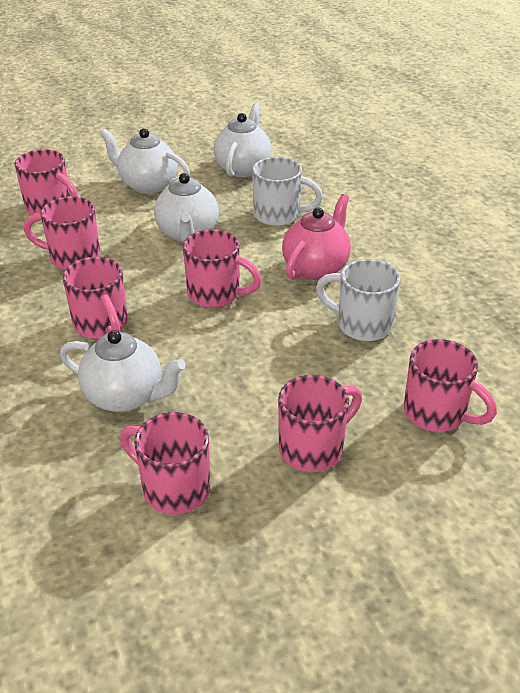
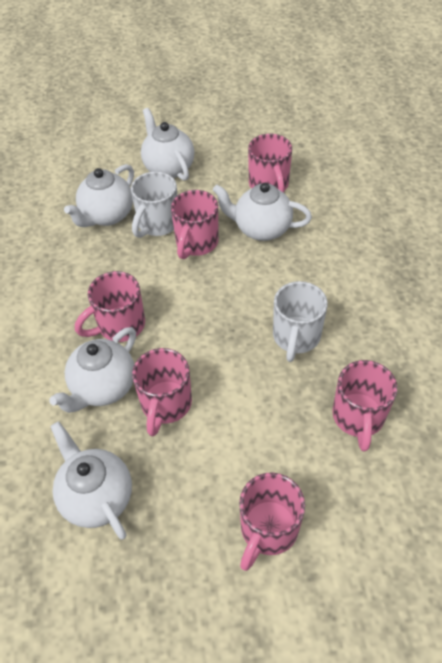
pink mug: 7 -> 6
pink teapot: 1 -> 0
white teapot: 4 -> 5

